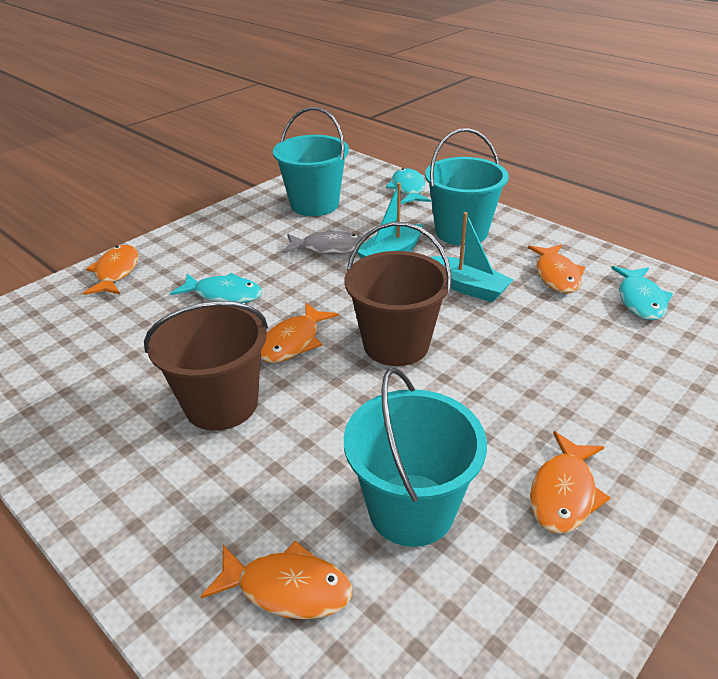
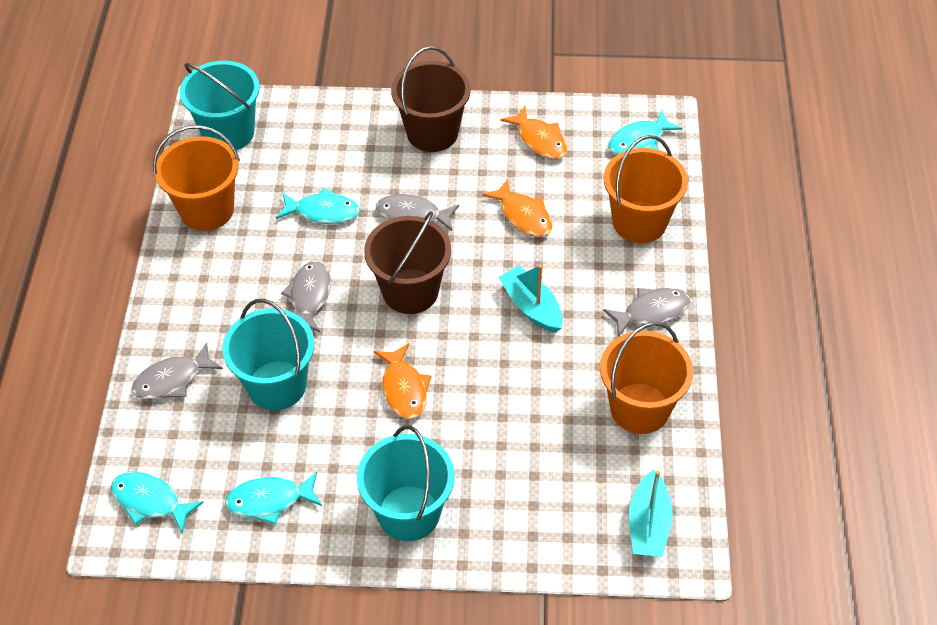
grey fish: 1 -> 4
orange bucket: 0 -> 3
orange fish: 5 -> 3
turquoise fish: 3 -> 4

